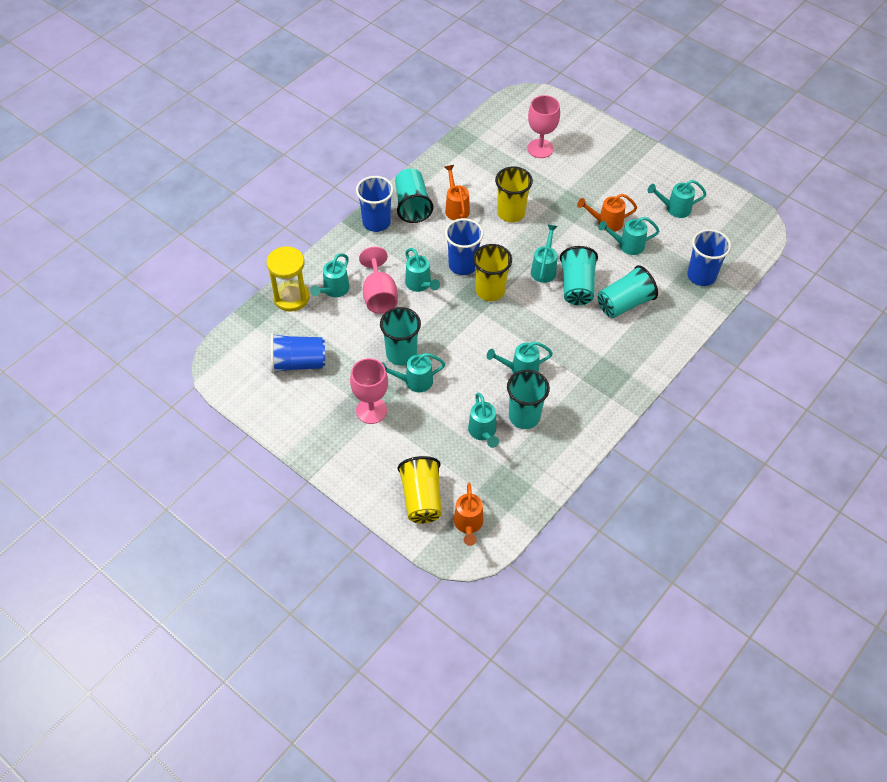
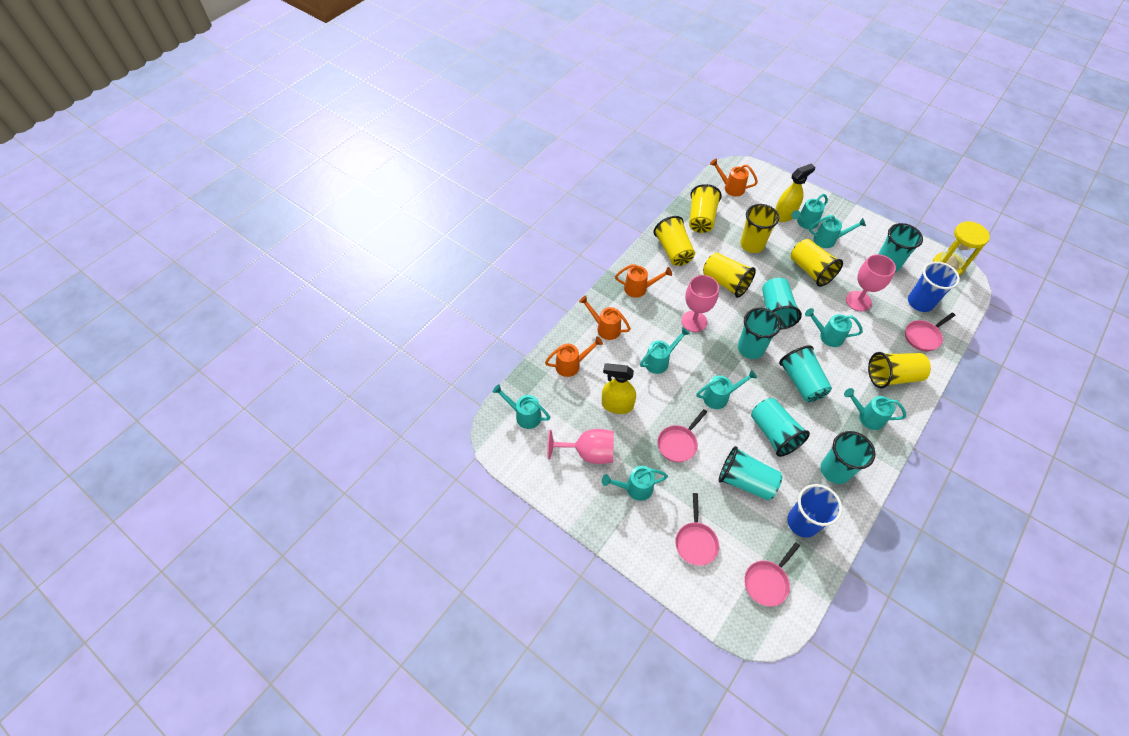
blue cup: 4 -> 2
orange watering can: 3 -> 4
pink pan: 0 -> 4
turquoise cup: 5 -> 7
yellow cup: 3 -> 6
yellow spray bottle: 0 -> 2

